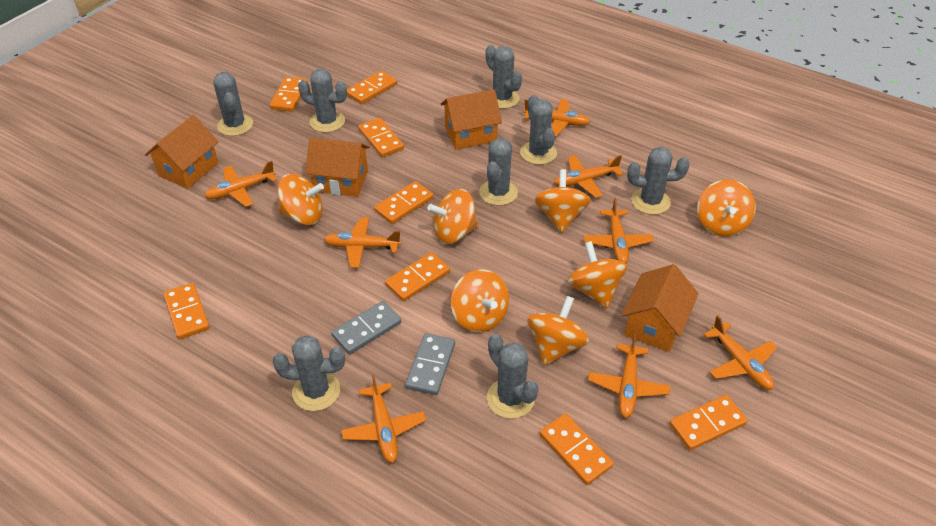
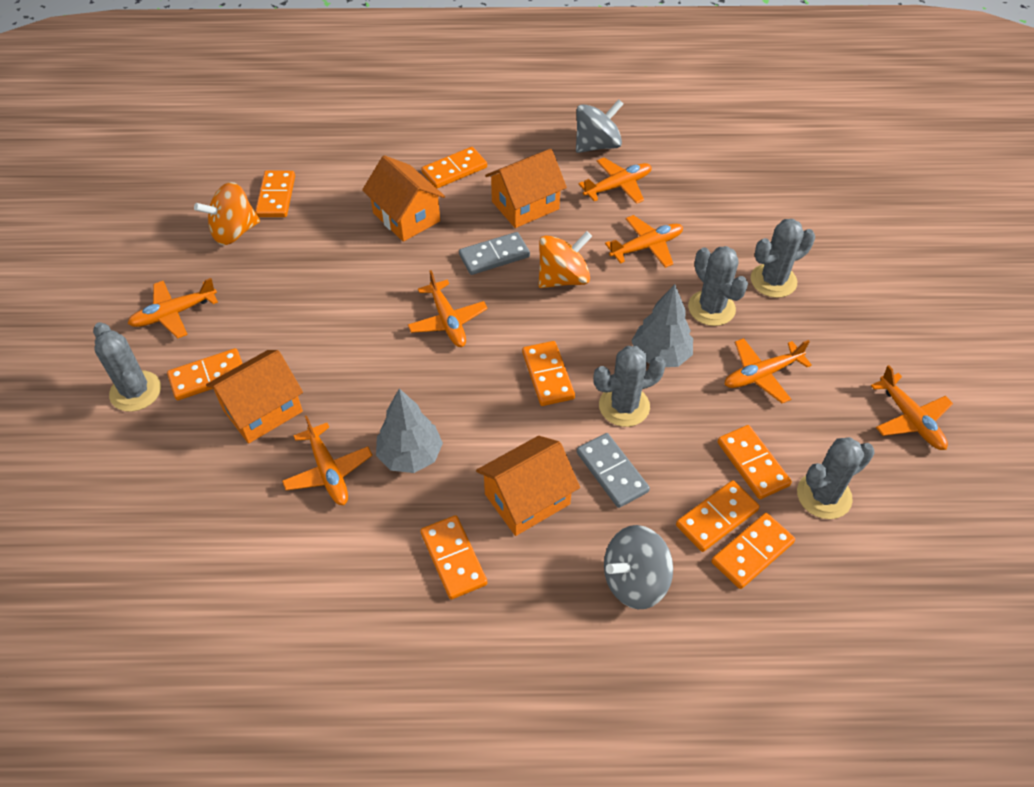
grey cactus: 8 -> 5
grey spinning top: 0 -> 2
grey tree: 0 -> 2
orange plane: 8 -> 7
orange spinning top: 7 -> 2

